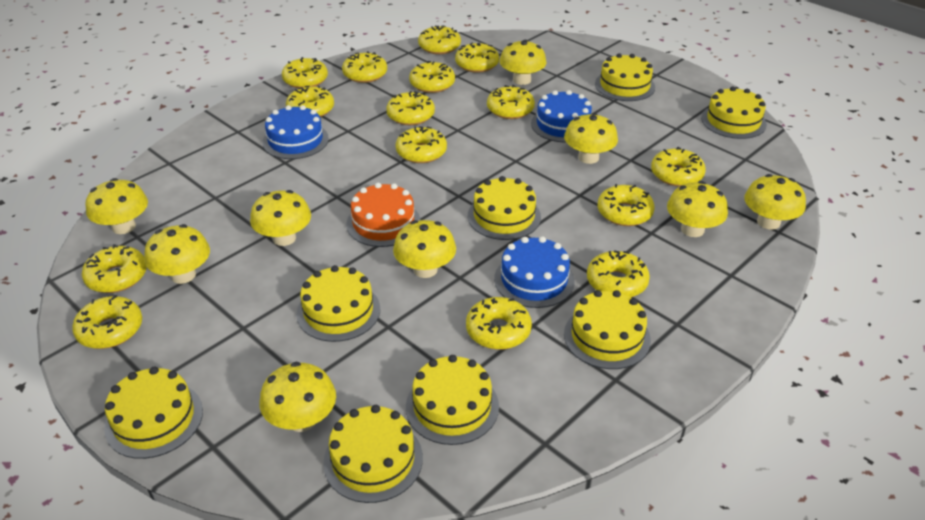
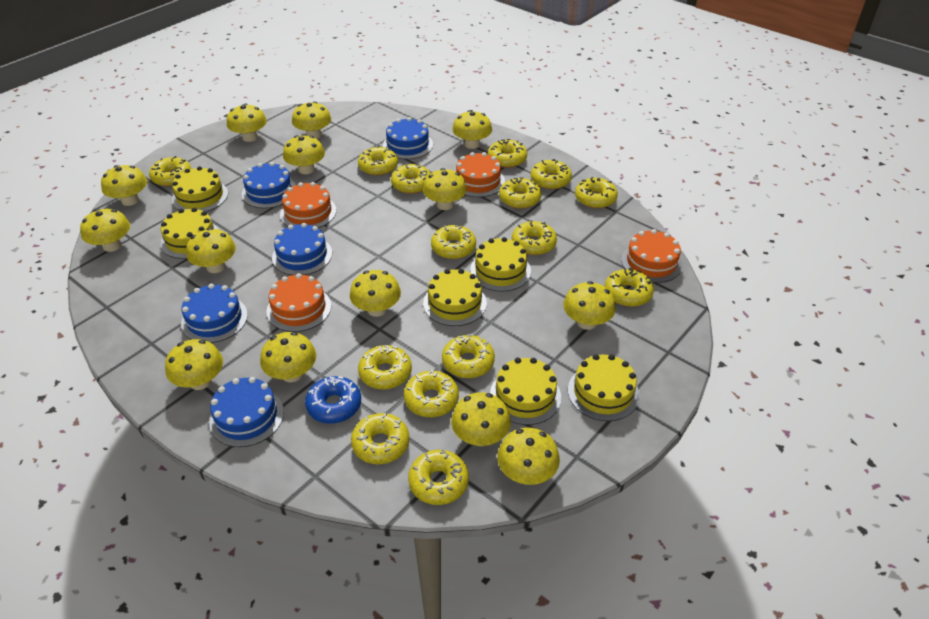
blue cake: 3 -> 5
blue donut: 0 -> 1
orange cake: 1 -> 4
yellow cake: 8 -> 6
yellow mushroom: 9 -> 14

